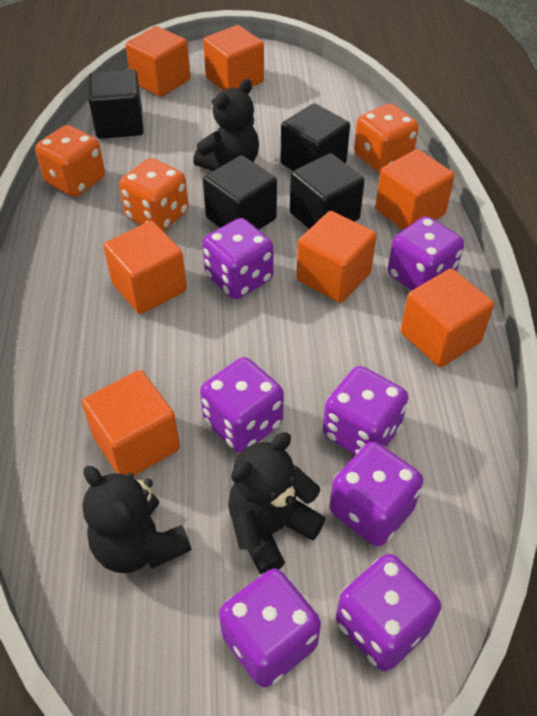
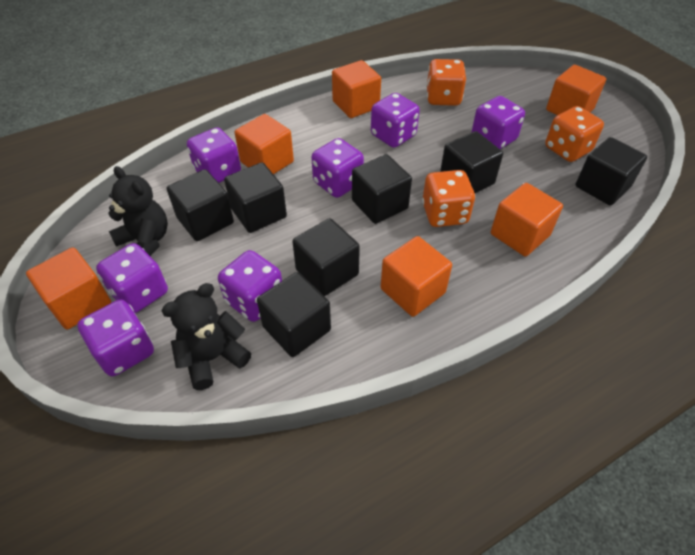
black cube: 4 -> 7
black teddy bear: 3 -> 2
orange cube: 7 -> 6

